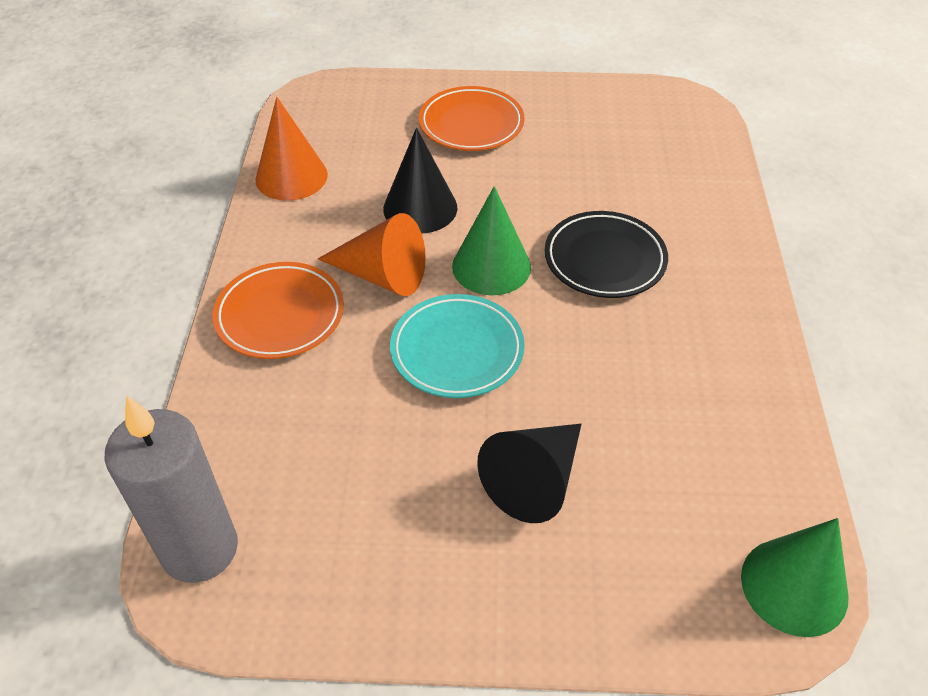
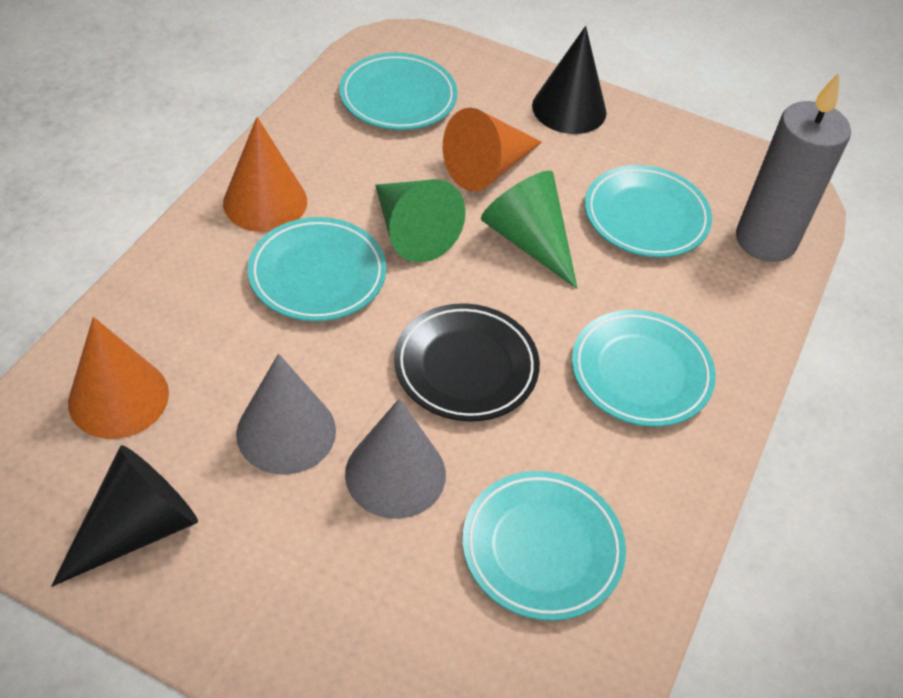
grey cone: 0 -> 2
orange cone: 2 -> 3
orange plate: 2 -> 0
turquoise plate: 1 -> 5

